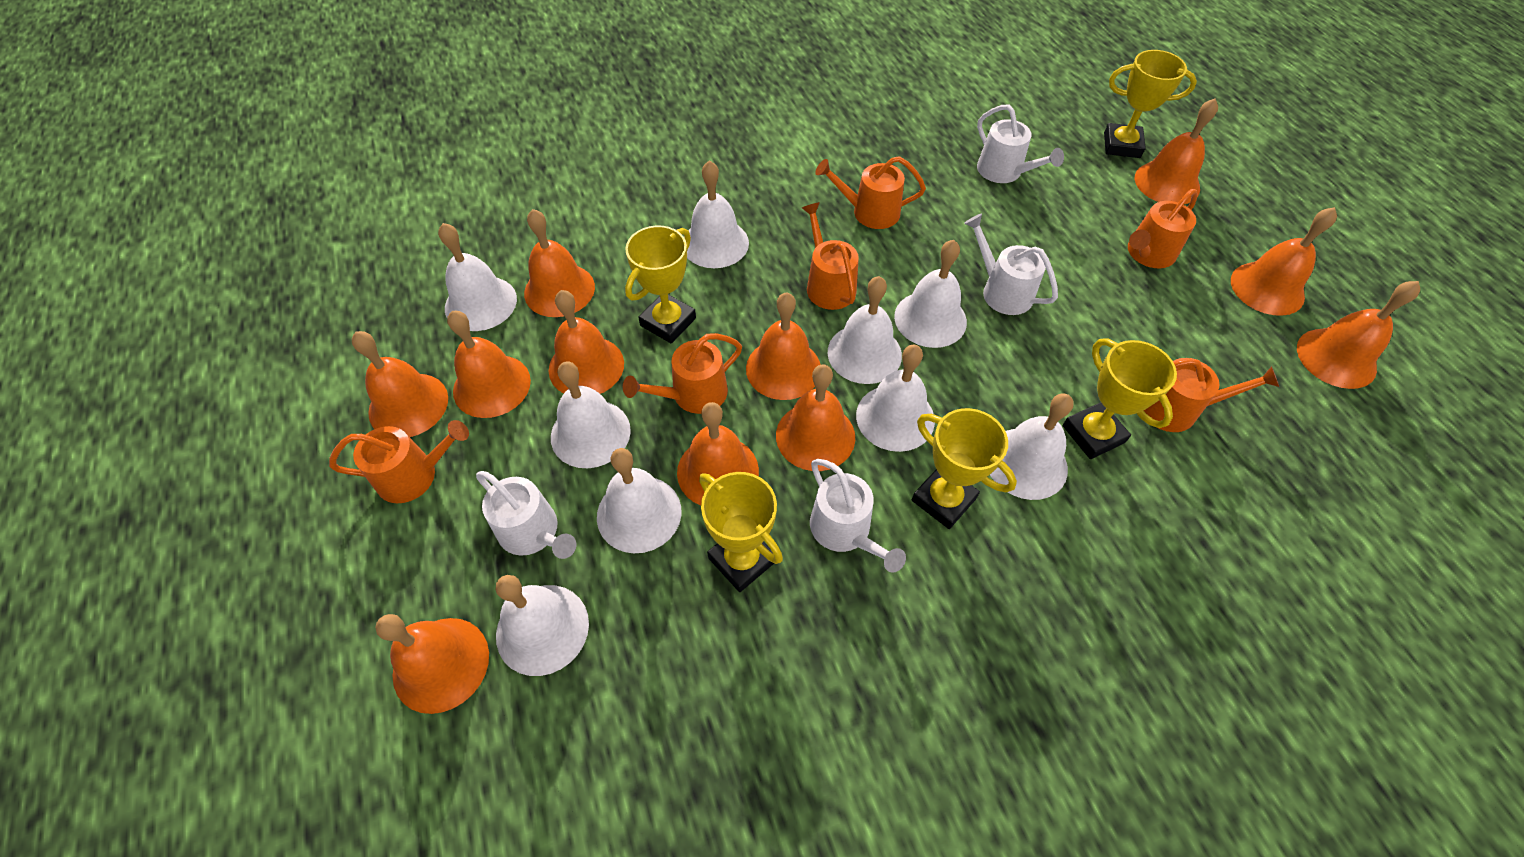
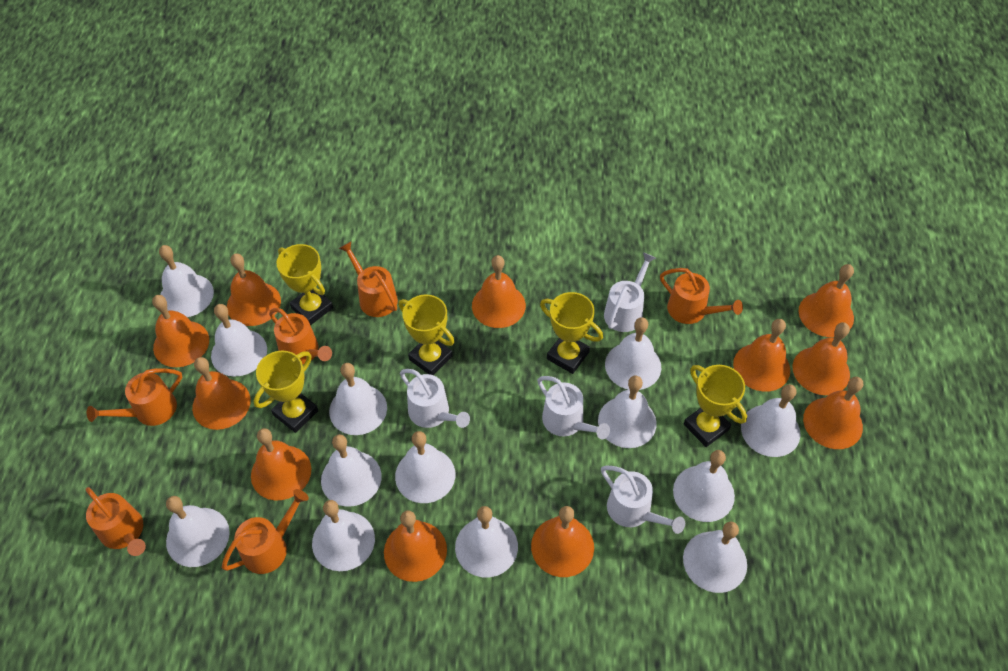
white bell: 9 -> 13

